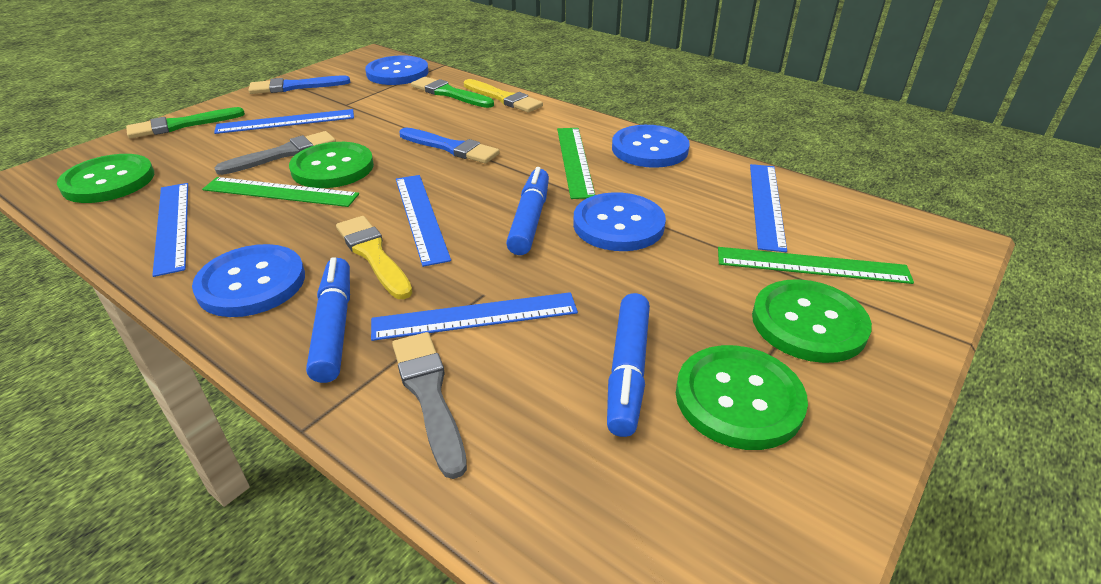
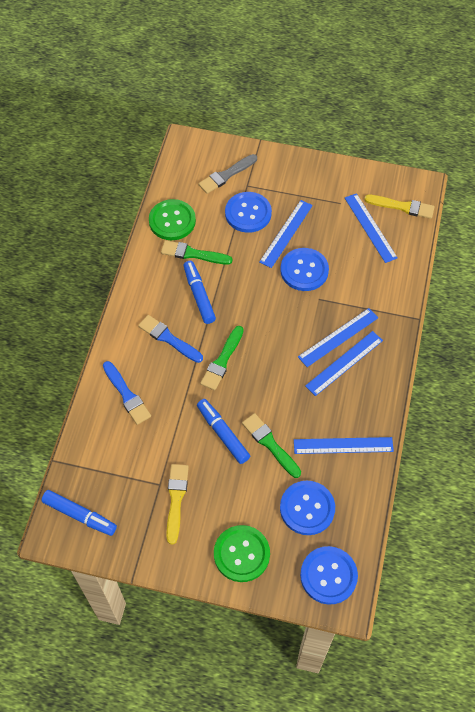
green brush: 2 -> 3
green button: 4 -> 2
green ruler: 3 -> 0
grey brush: 2 -> 1

